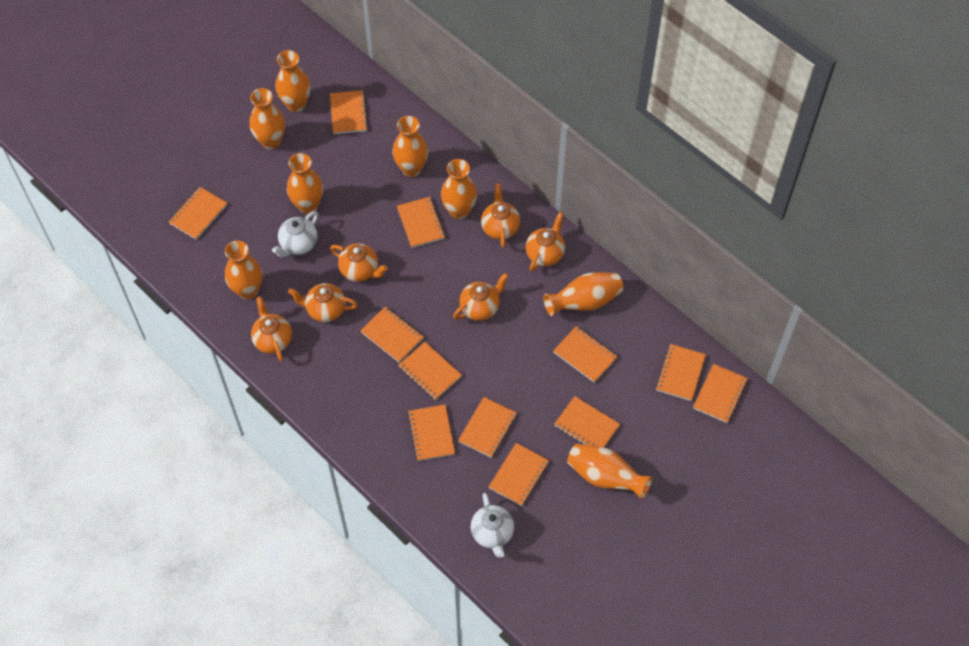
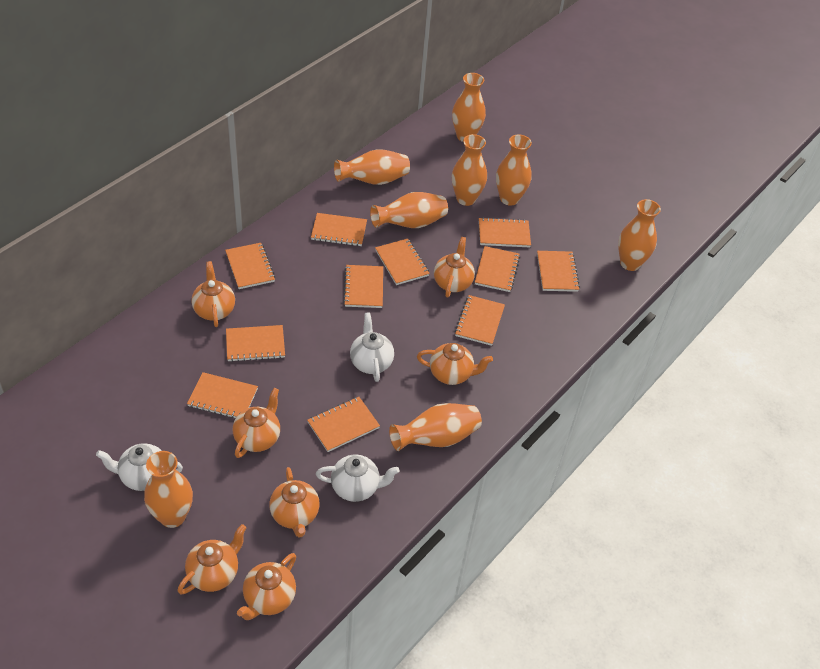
orange notebook: 12 -> 11
orange teapot: 6 -> 7
white teapot: 2 -> 3

